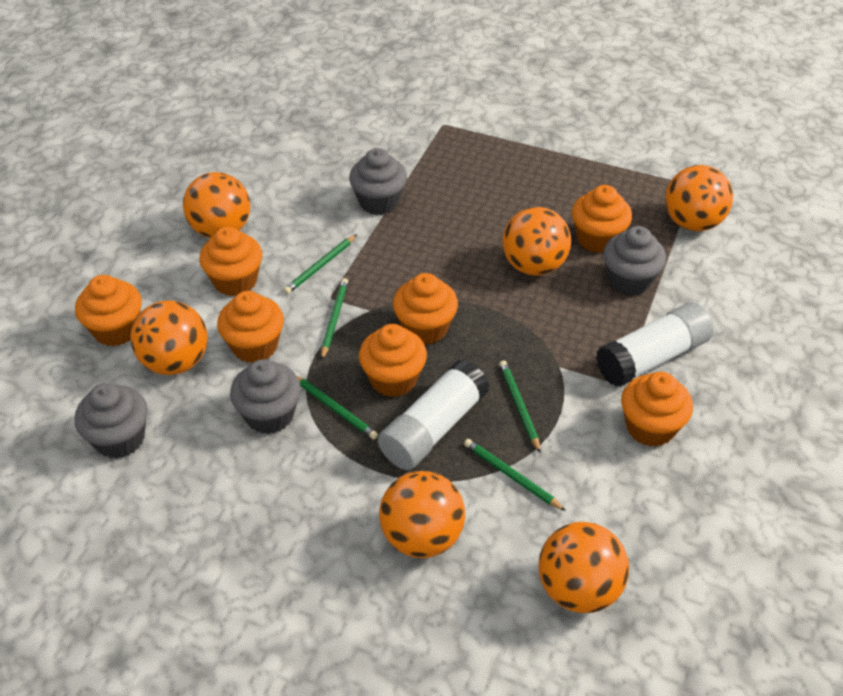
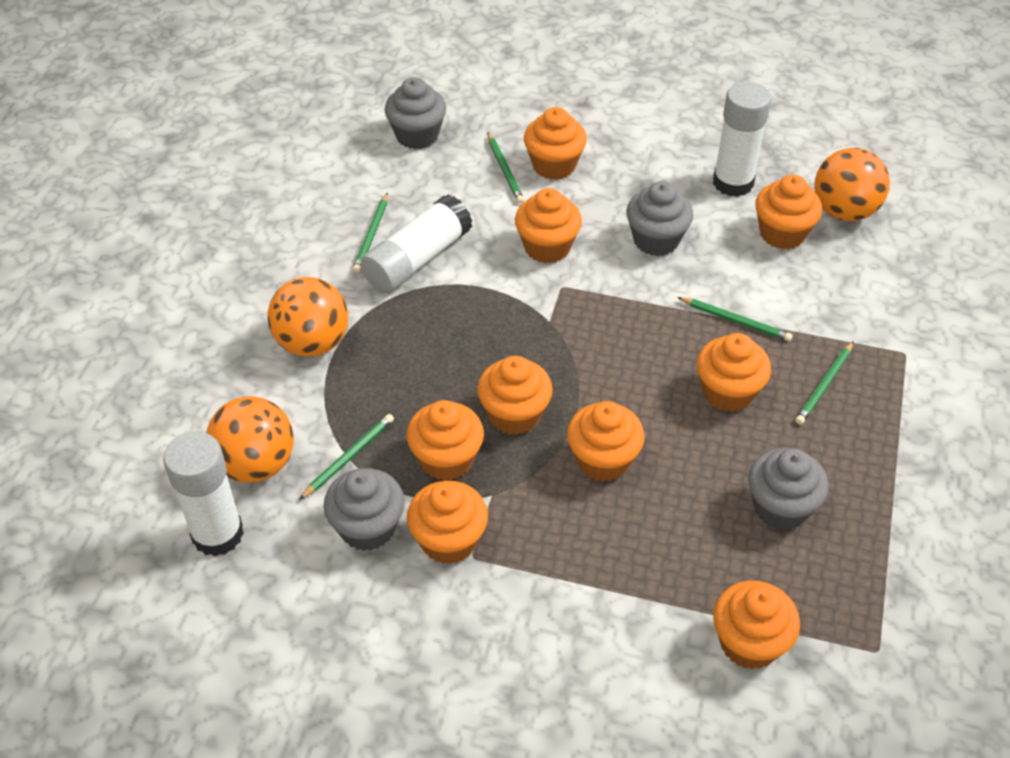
orange ball: 6 -> 3
orange cupcake: 7 -> 9
white glue stick: 2 -> 3

